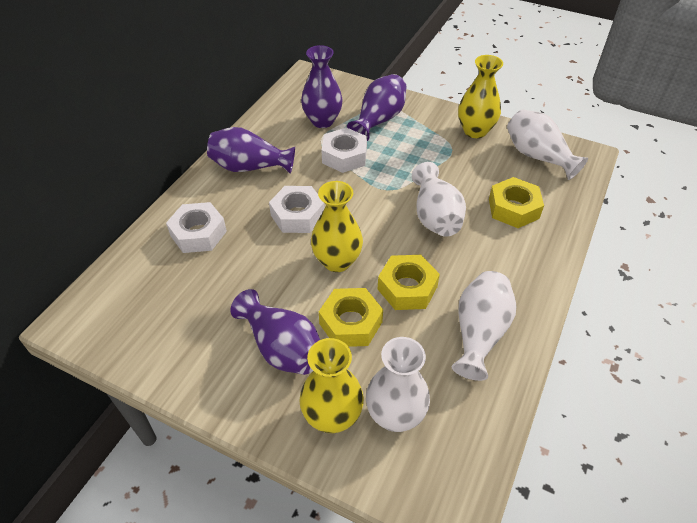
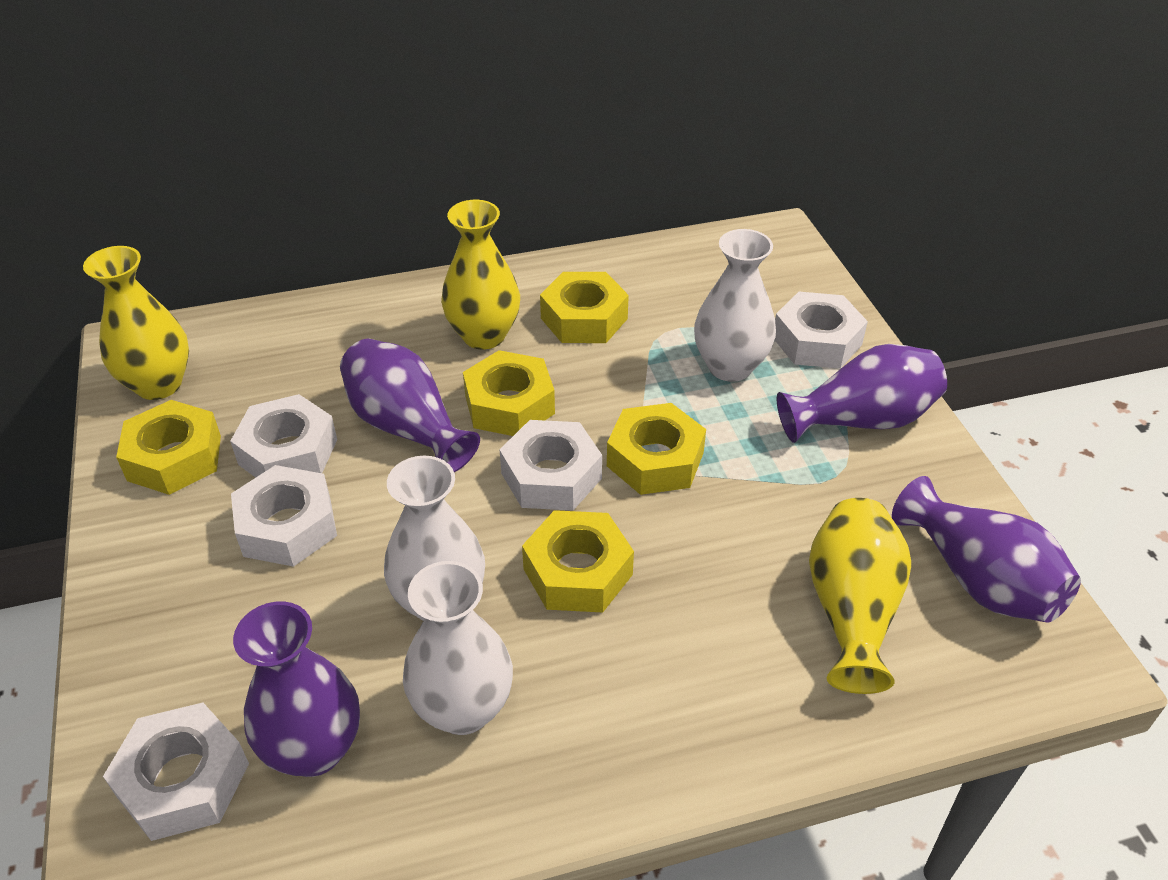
white nut: 3 -> 5
white vase: 4 -> 3
yellow nut: 3 -> 5

